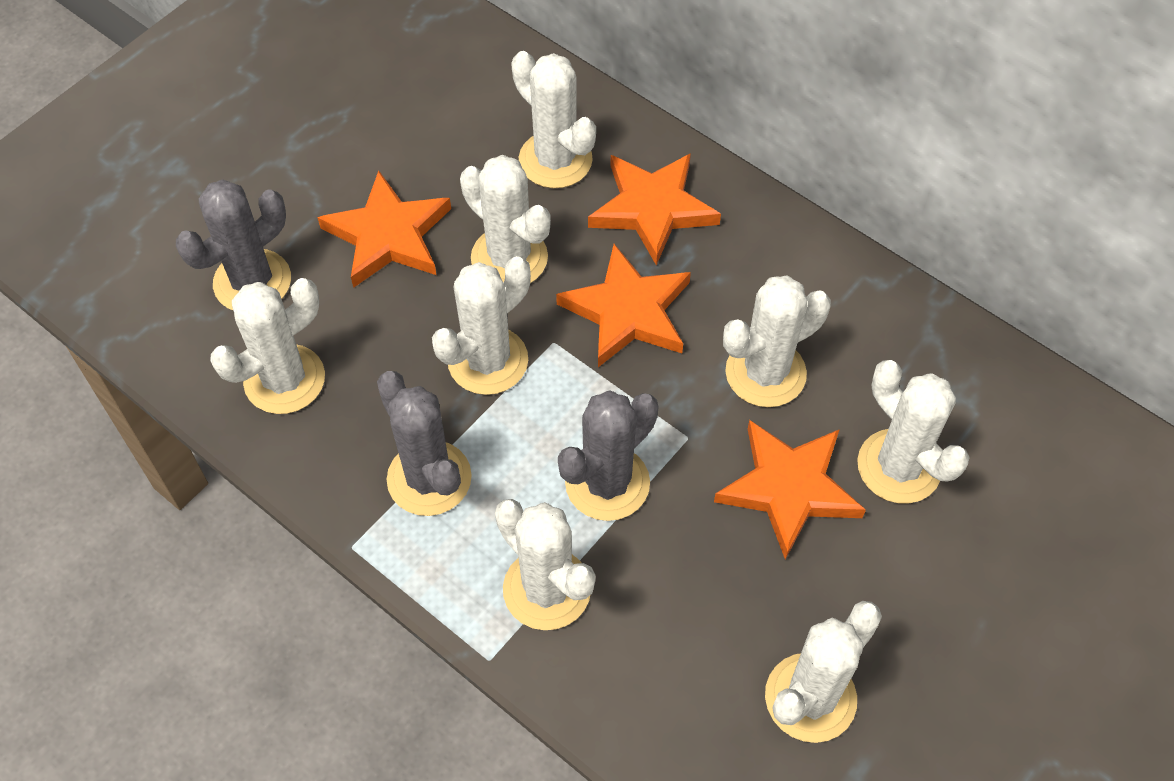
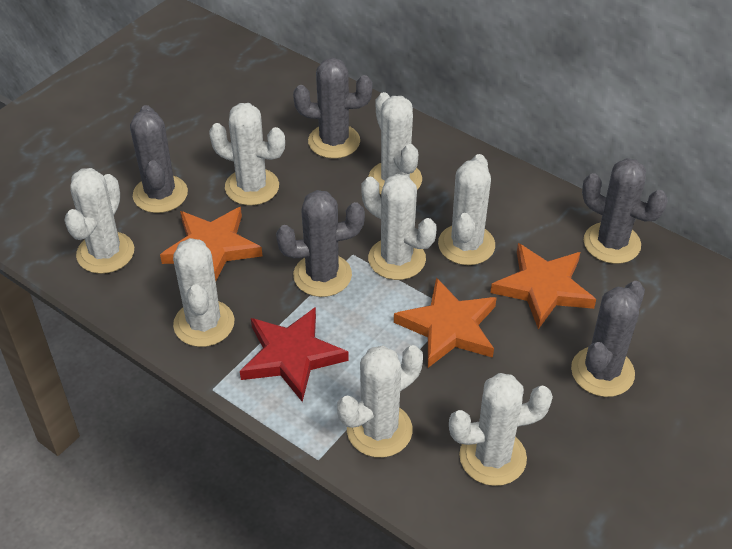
grey cactus: 3 -> 5
orange star: 4 -> 3
red star: 0 -> 1

